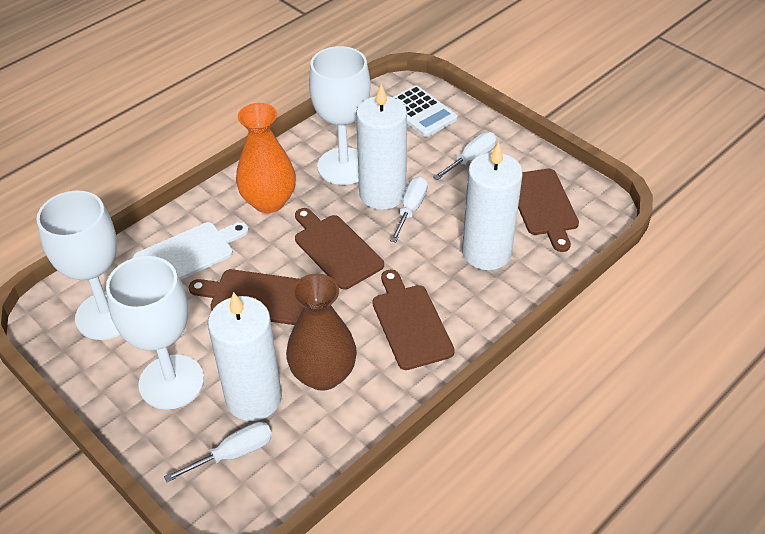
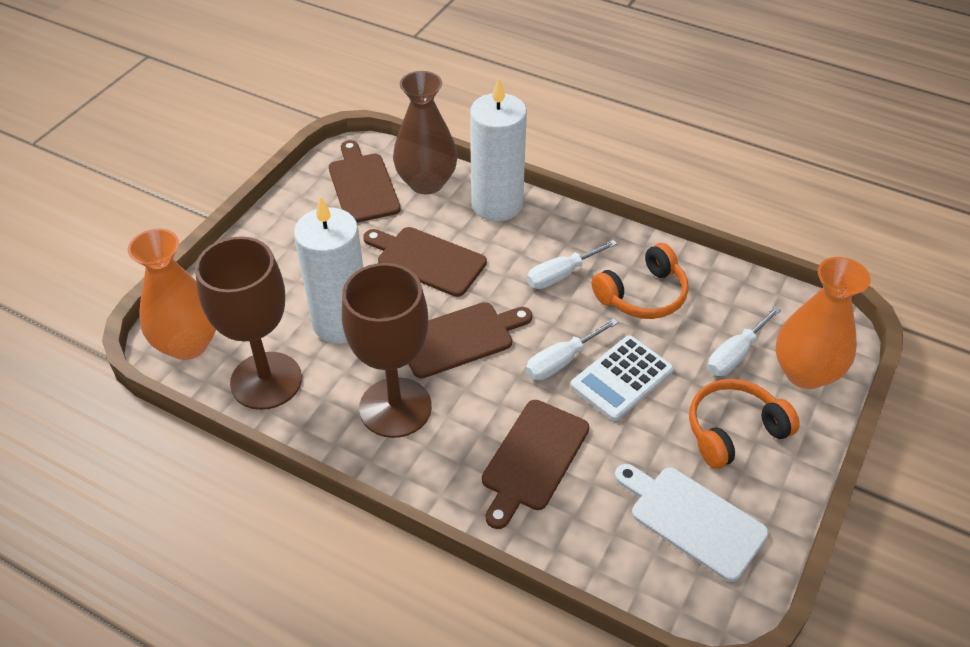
brown goblet: 0 -> 2
orange headphones: 0 -> 2
orange vase: 1 -> 2
white candle: 3 -> 2
white goblet: 3 -> 0

